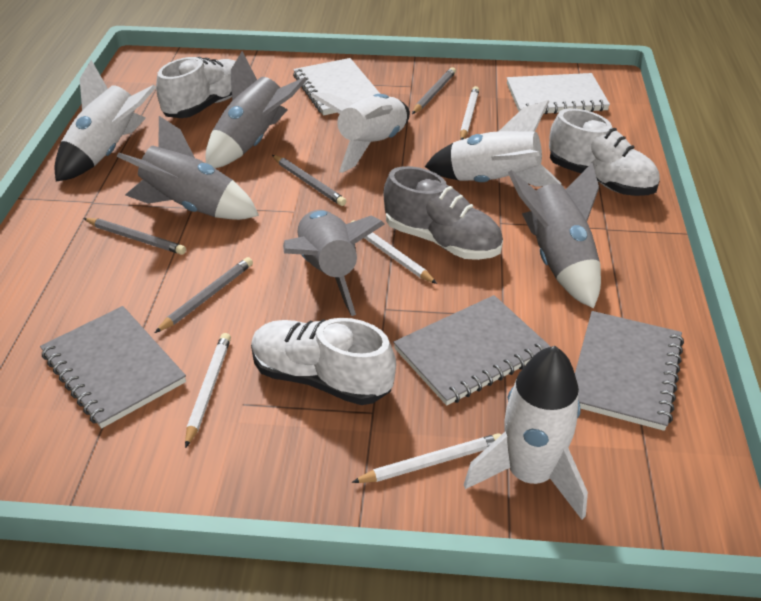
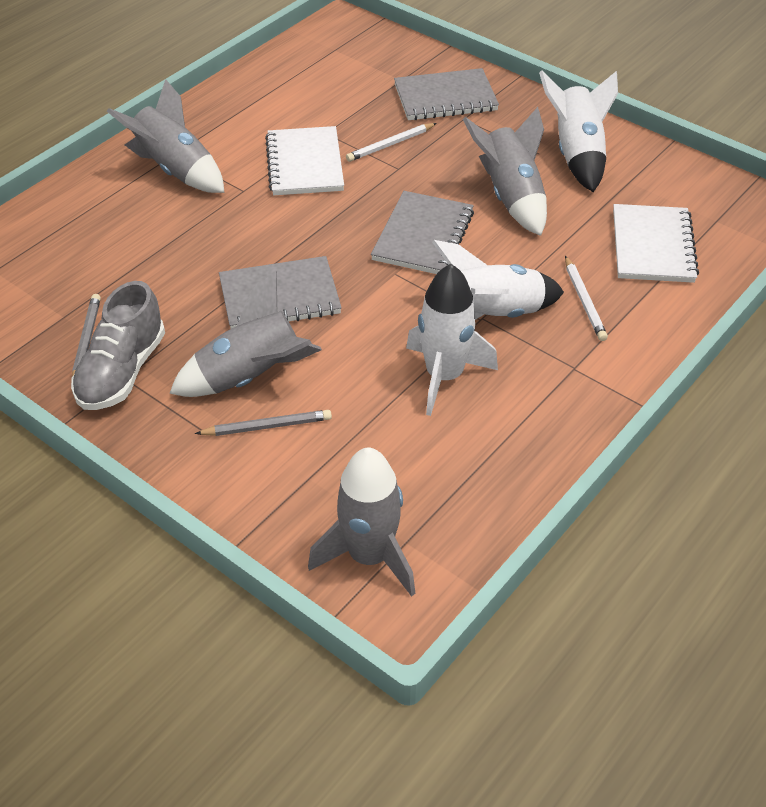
grey pencil: 4 -> 2
white pencil: 4 -> 2
white rocket: 4 -> 3
white shoe: 3 -> 0

